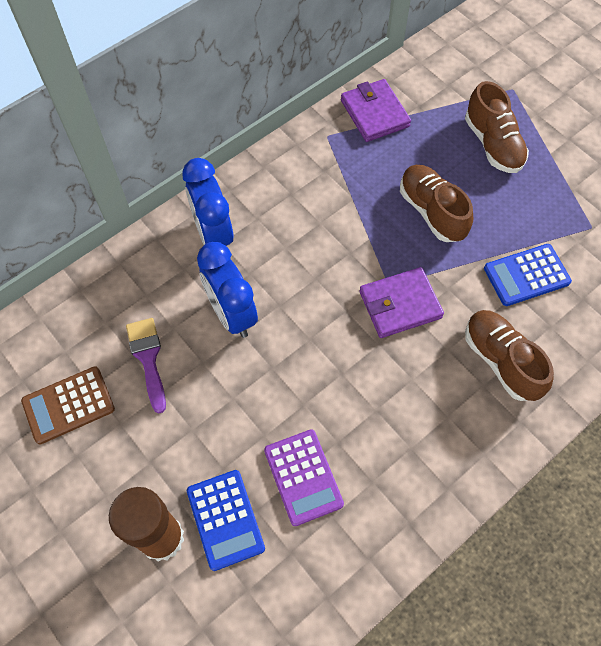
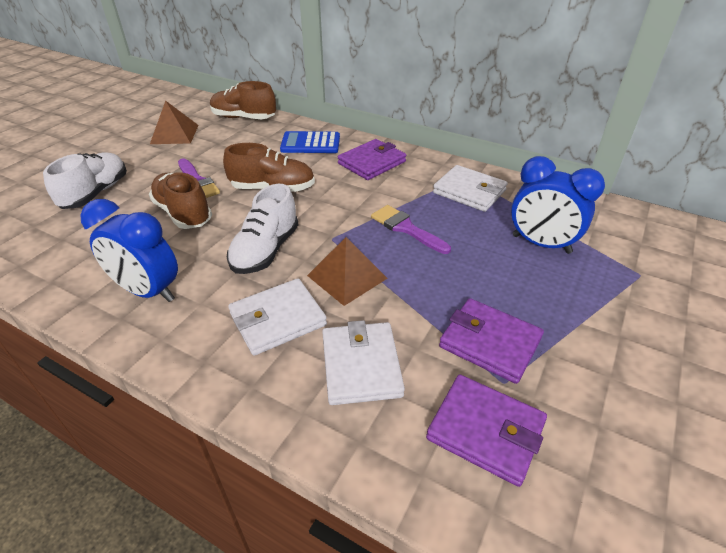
blue calculator: 2 -> 1
brown calculator: 1 -> 0
brown glue stick: 1 -> 0
brown pyramid: 0 -> 2
purple brush: 1 -> 2
purple calculator: 1 -> 0
purple wallet: 2 -> 3
white shoe: 0 -> 2
white wallet: 0 -> 3

